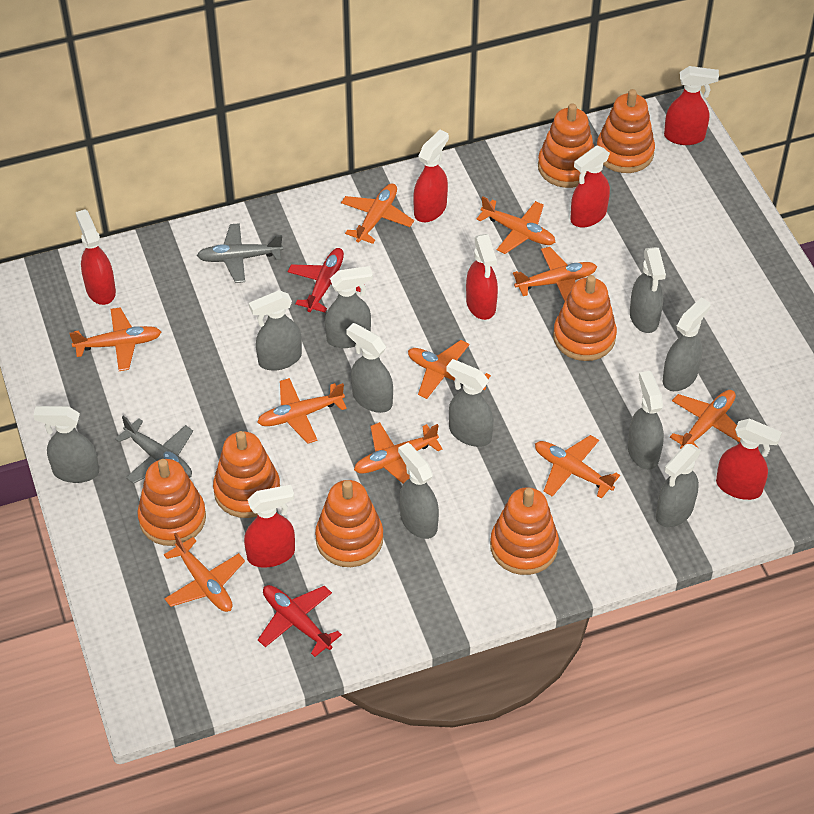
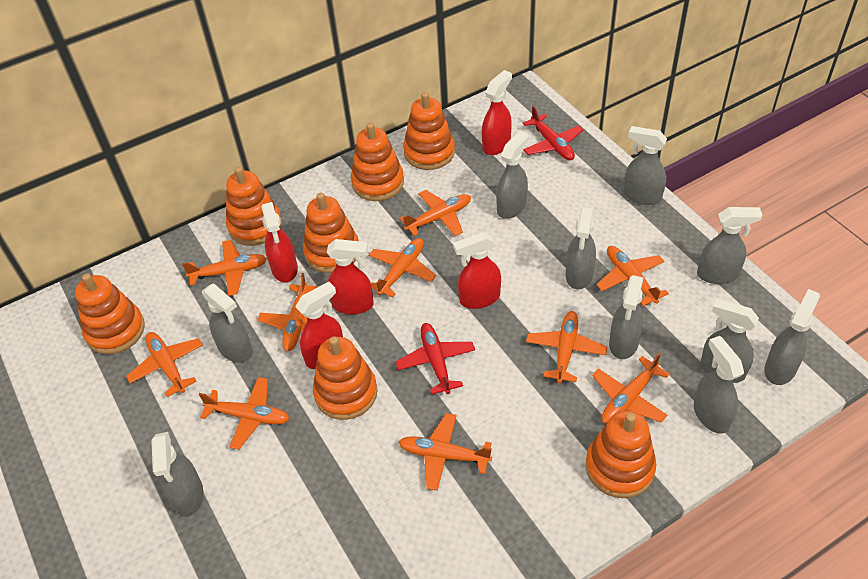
grey plane: 2 -> 0
red spray bottle: 7 -> 5

